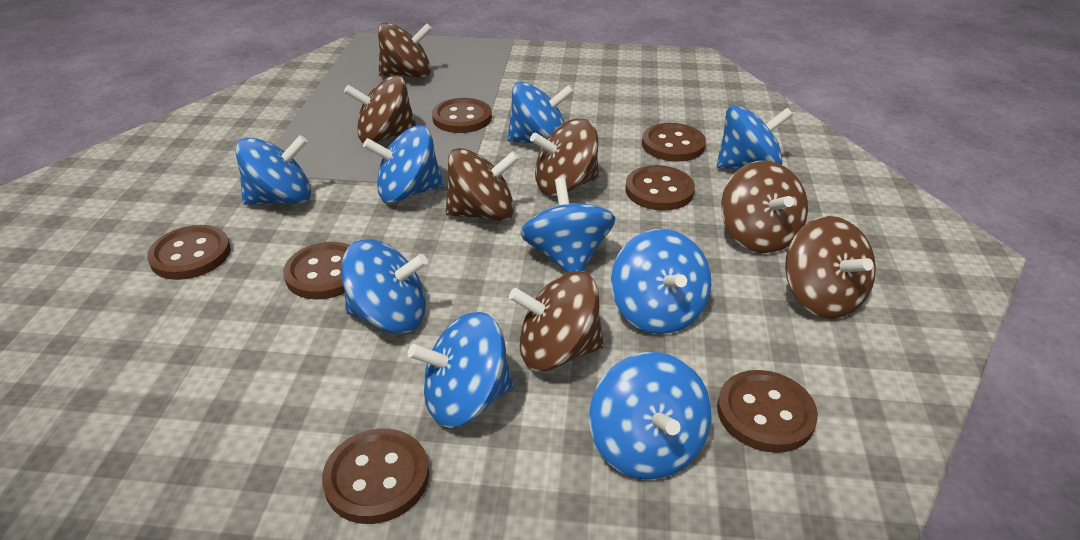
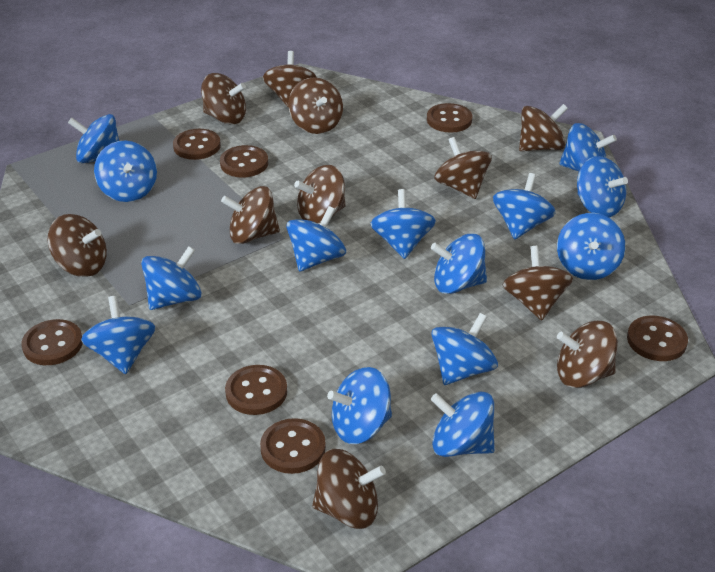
blue spinning top: 9 -> 14
brown spinning top: 7 -> 11

